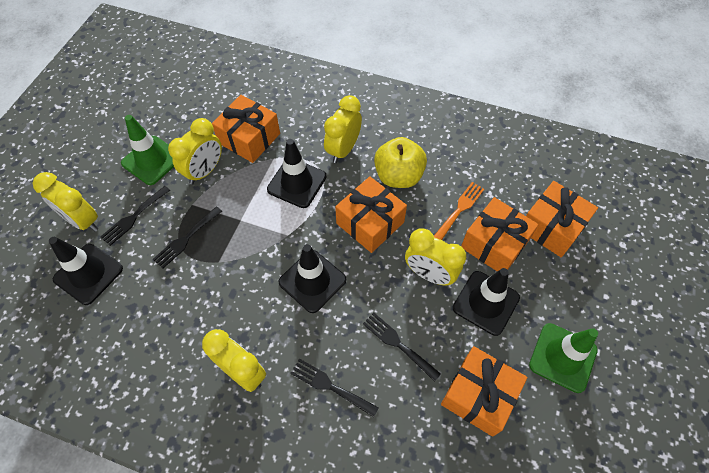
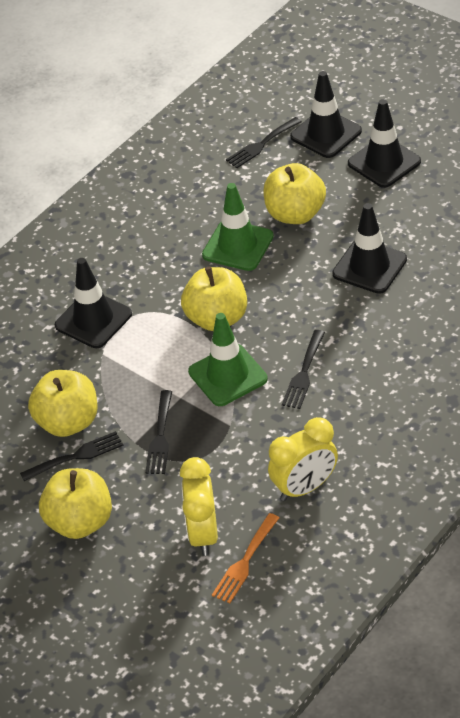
orange gift: 5 -> 0
yellow apple: 1 -> 4
yellow clock: 5 -> 2

